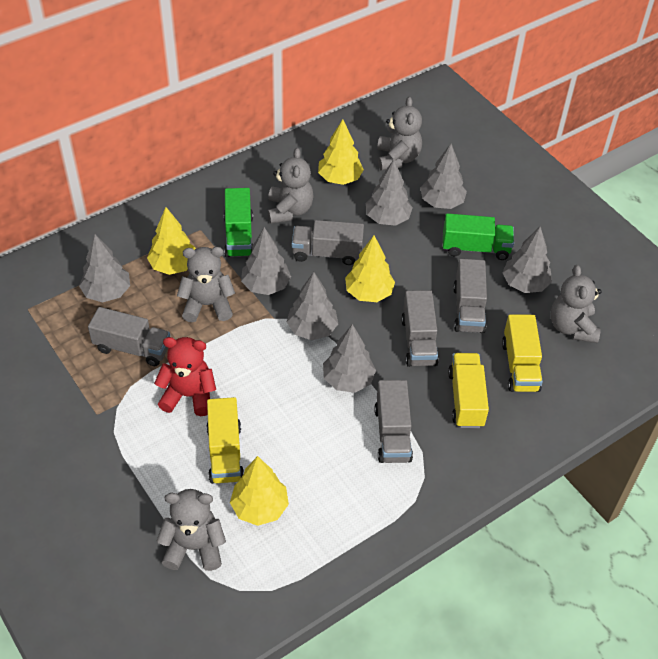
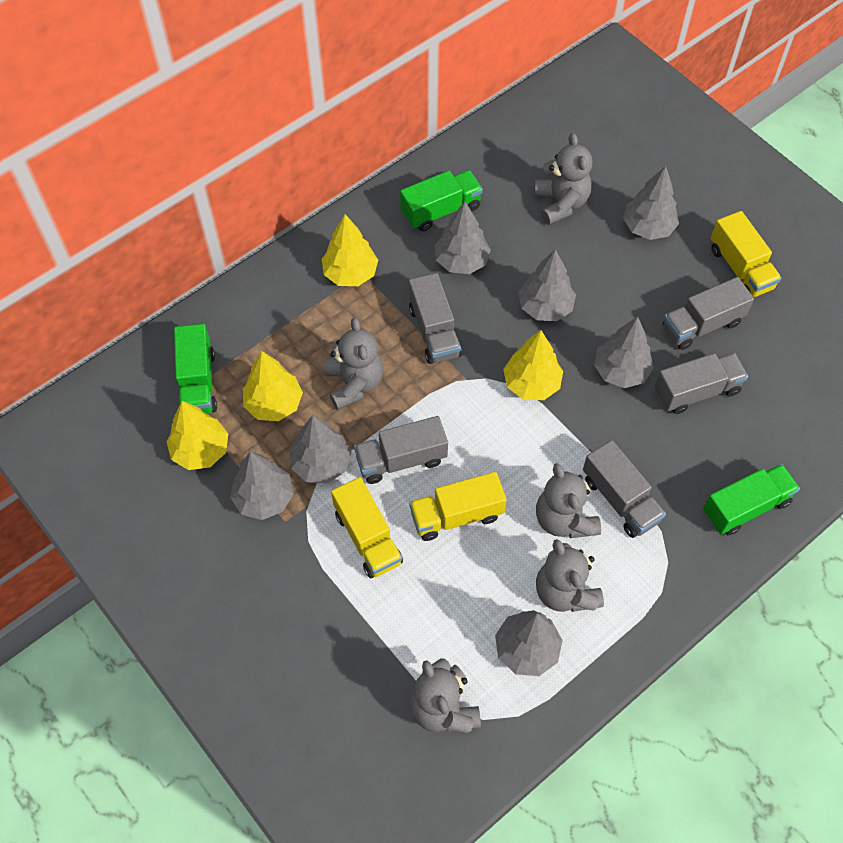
green truck: 2 -> 3
red teddy bear: 1 -> 0

